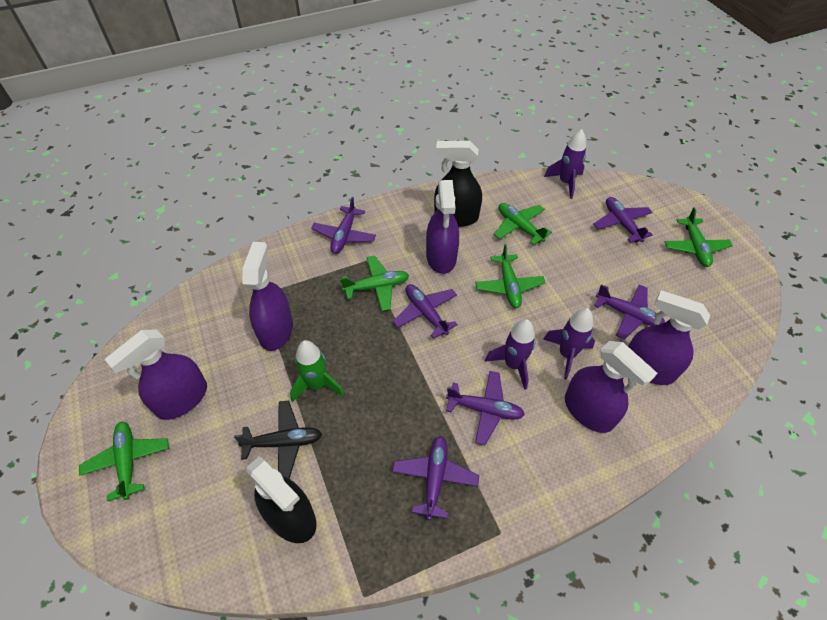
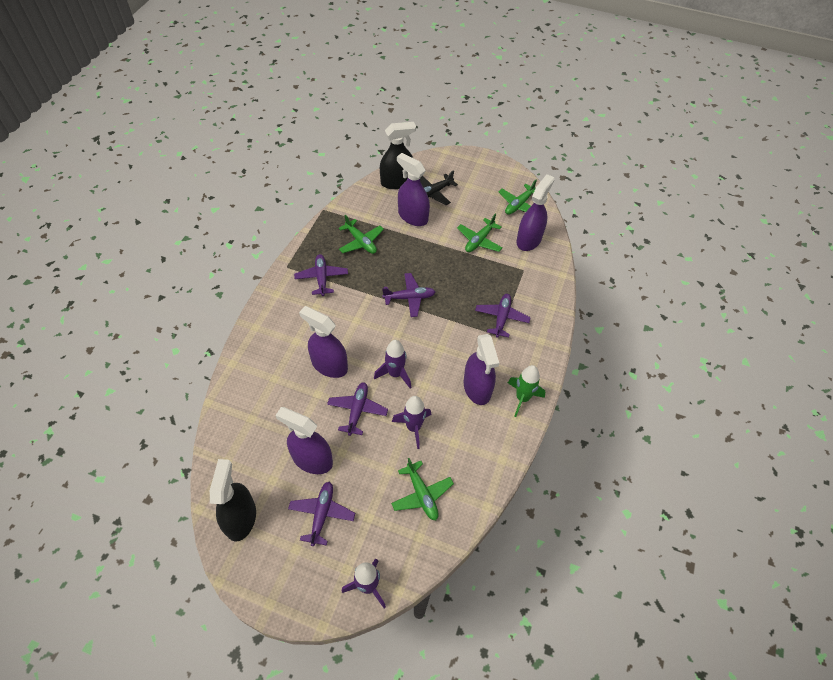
green plane: 5 -> 4
purple plane: 6 -> 5

